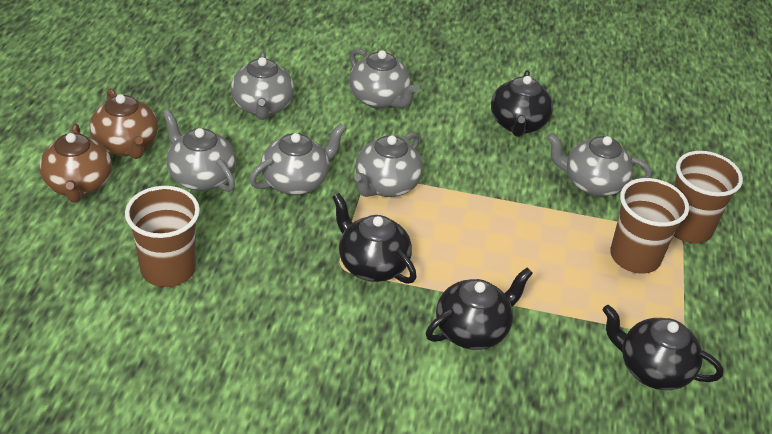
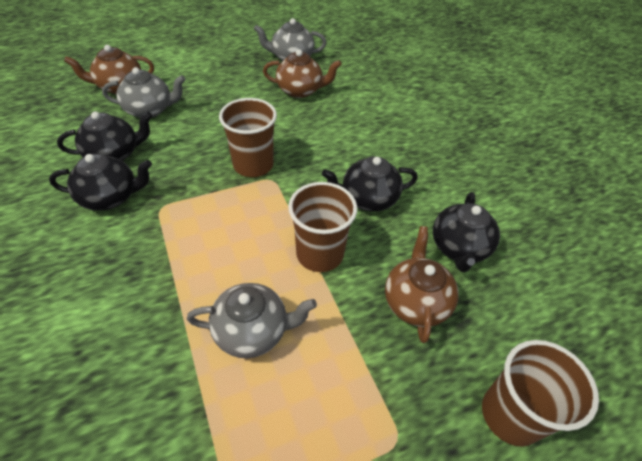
brown teapot: 2 -> 3
grey teapot: 6 -> 3

